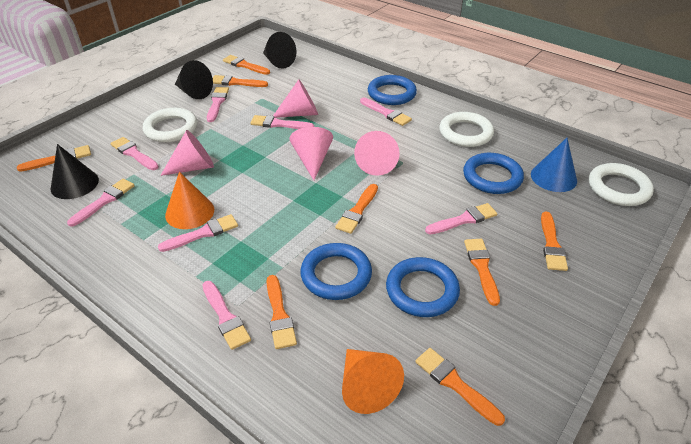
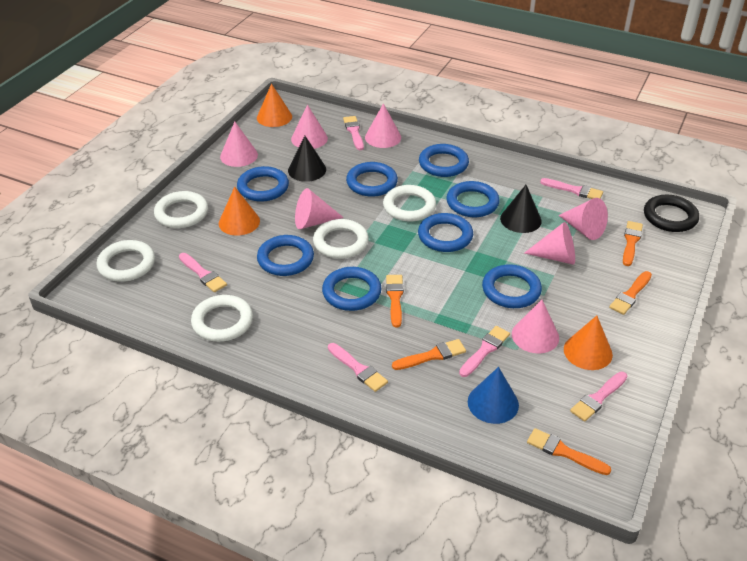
black cone: 3 -> 2
black ring: 0 -> 1
blue ring: 4 -> 8
orange brush: 8 -> 5
orange cone: 2 -> 3
pink brush: 8 -> 6
pink cone: 4 -> 7
white ring: 3 -> 5

